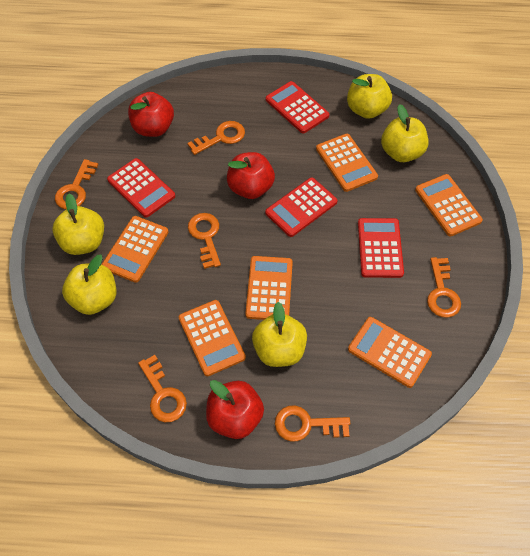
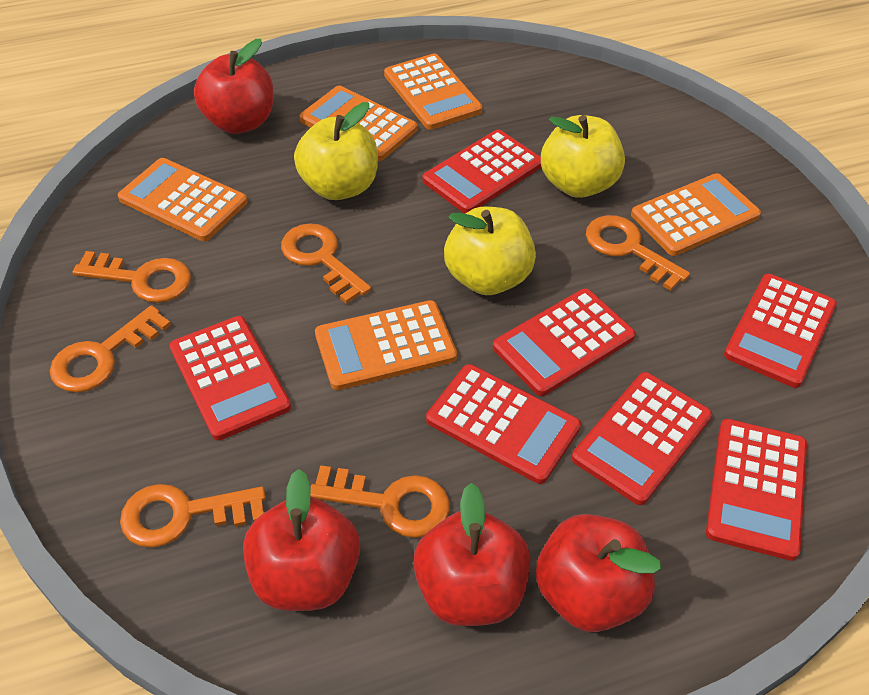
orange calculator: 6 -> 5
red apple: 3 -> 4
red calculator: 4 -> 7
yellow apple: 5 -> 3

